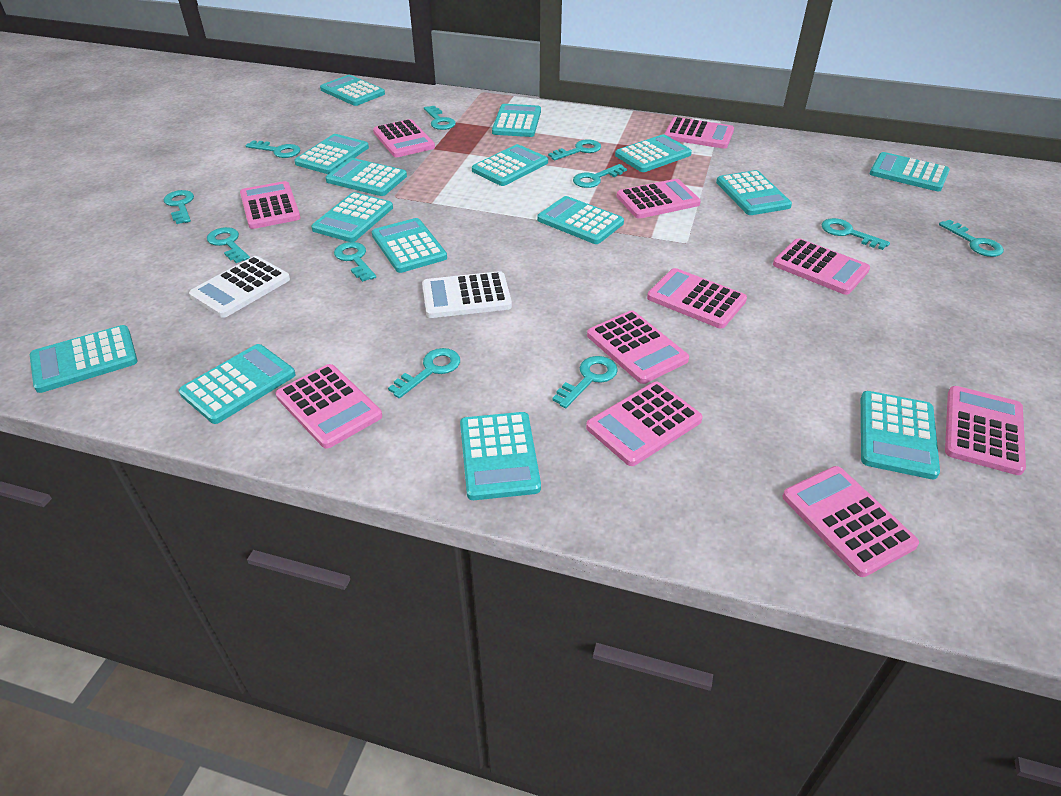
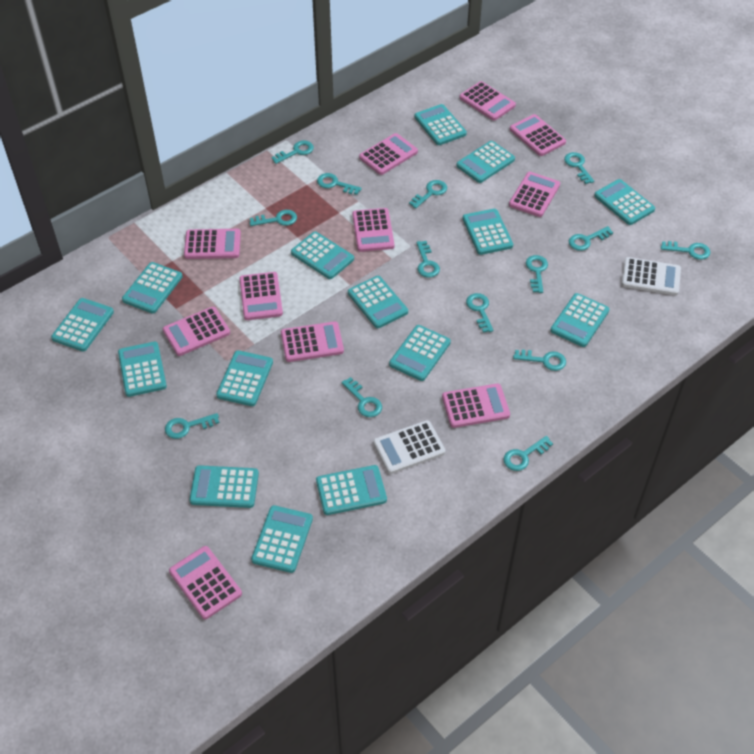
turquoise key: 11 -> 14

